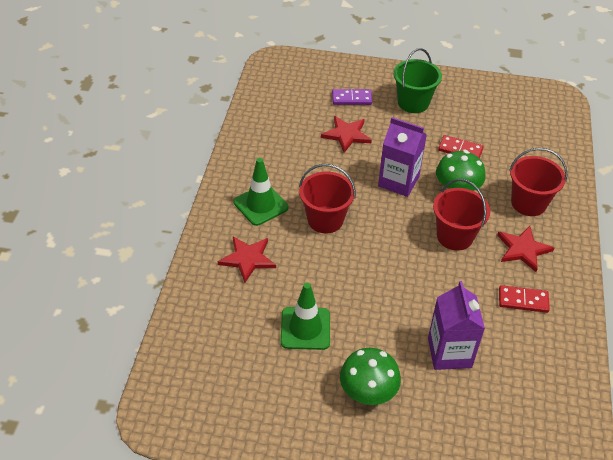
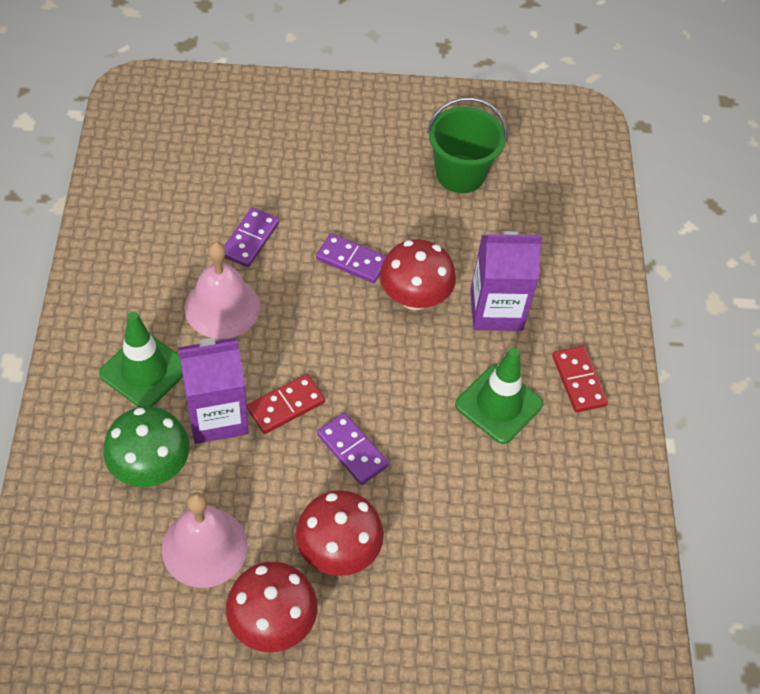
green mushroom: 2 -> 1
pink bell: 0 -> 2
purple domino: 1 -> 3
red bucket: 3 -> 0
red mushroom: 0 -> 3
red star: 3 -> 0

